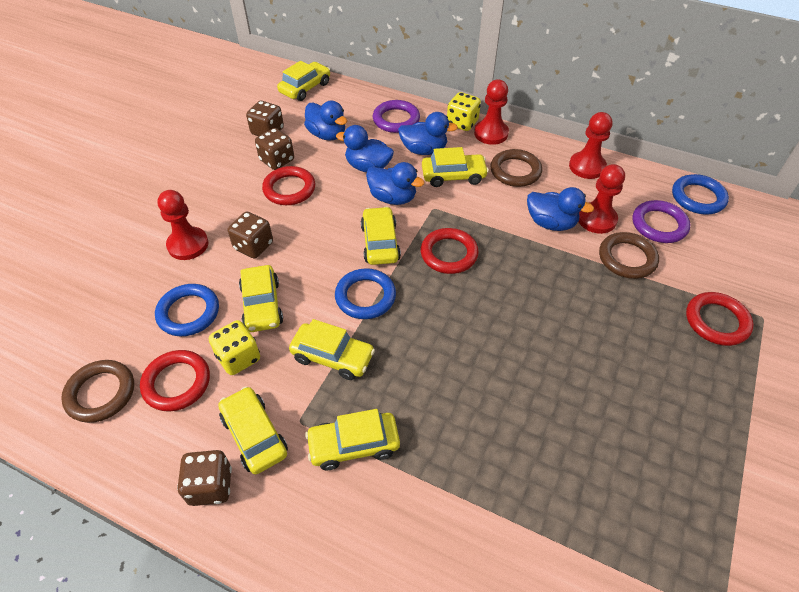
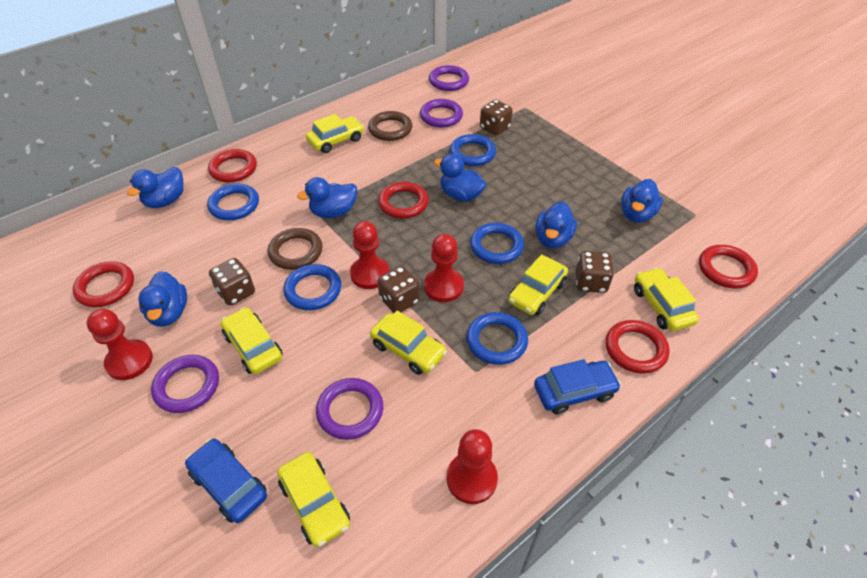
blue car: 0 -> 2
blue duck: 5 -> 6
blue ring: 3 -> 5
brown ring: 3 -> 2
purple ring: 2 -> 4
red ring: 4 -> 5
yellow car: 7 -> 6
yellow dice: 2 -> 0

